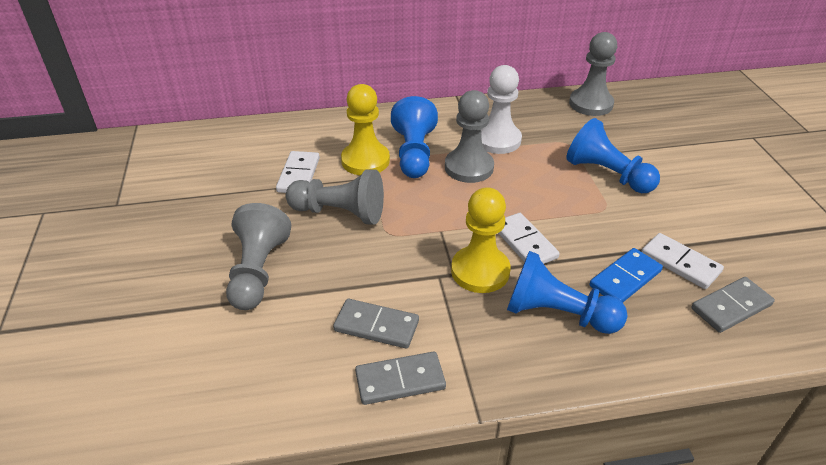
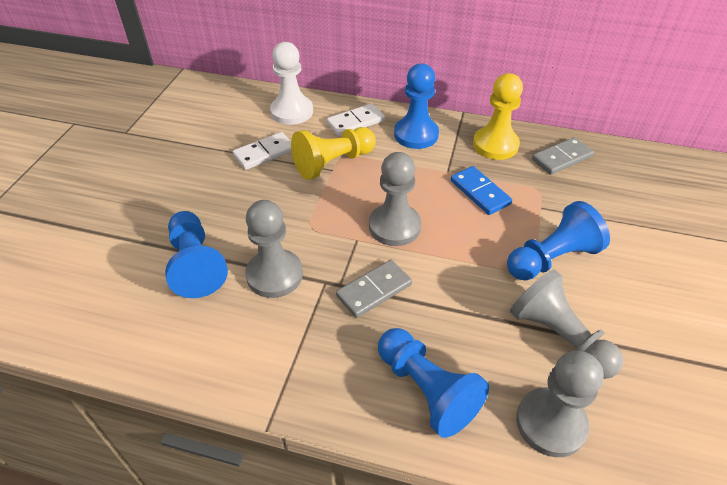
blue pawn: 3 -> 4
grey domino: 3 -> 2
white domino: 3 -> 2

